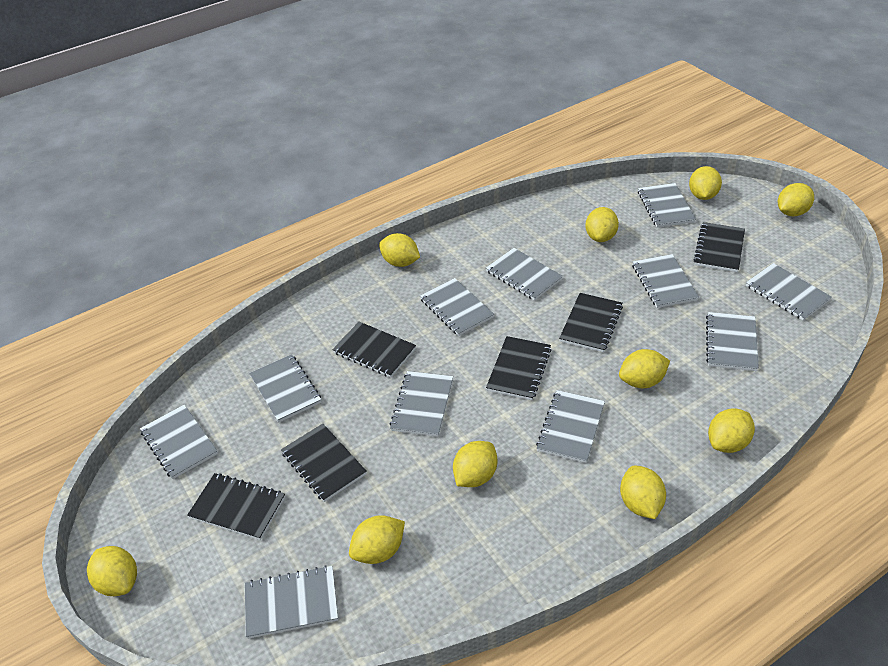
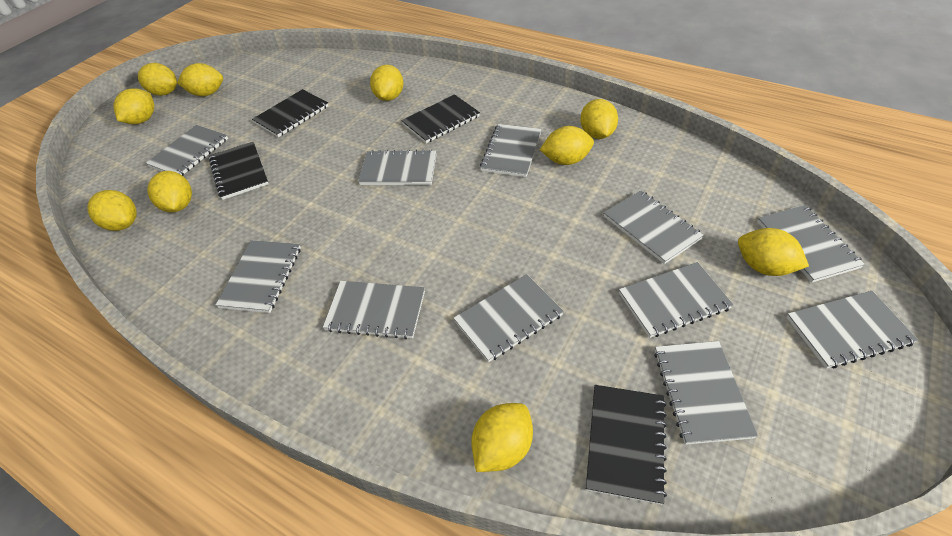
black notebook: 6 -> 4

